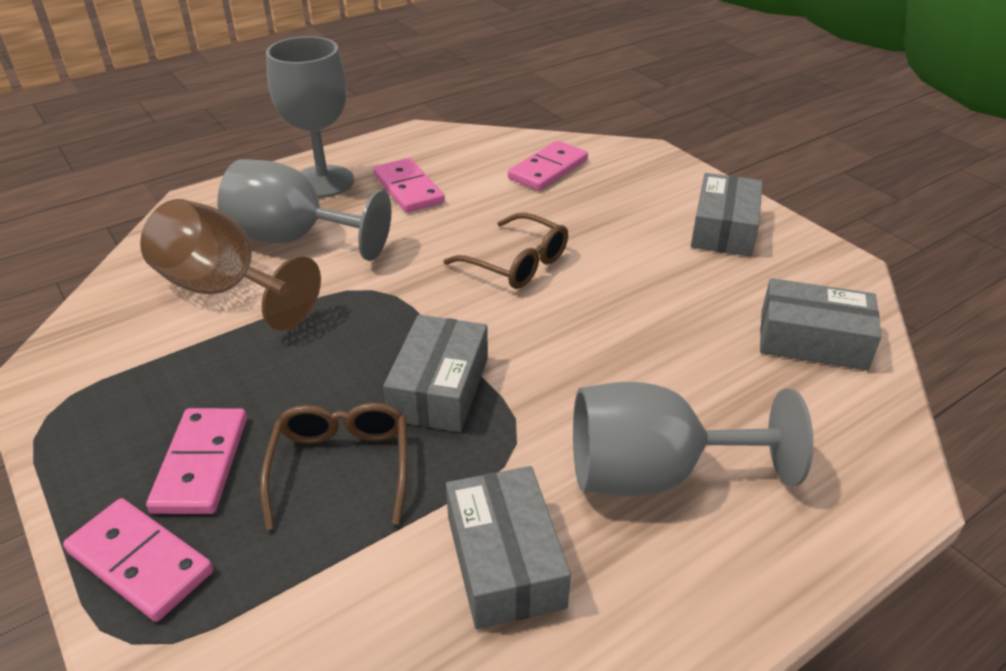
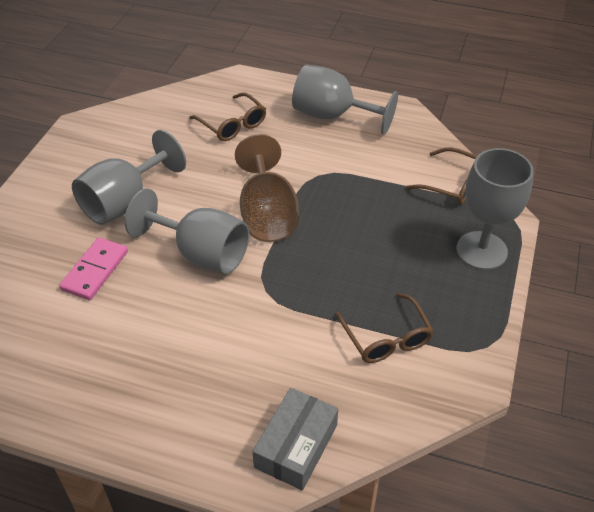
brown glasses: 2 -> 3
grey box: 4 -> 1
grey goblet: 3 -> 4
pink domino: 4 -> 1

